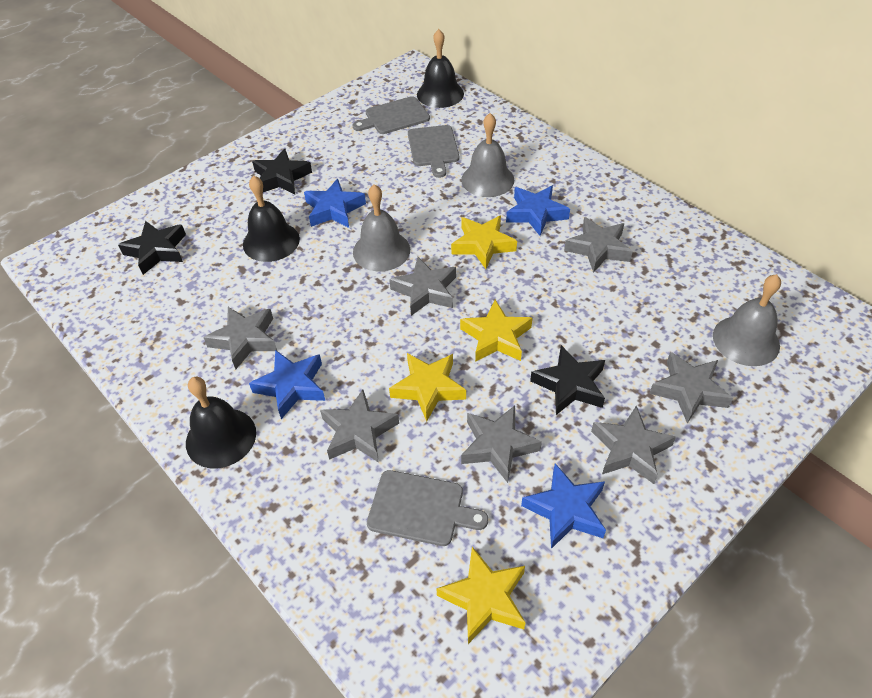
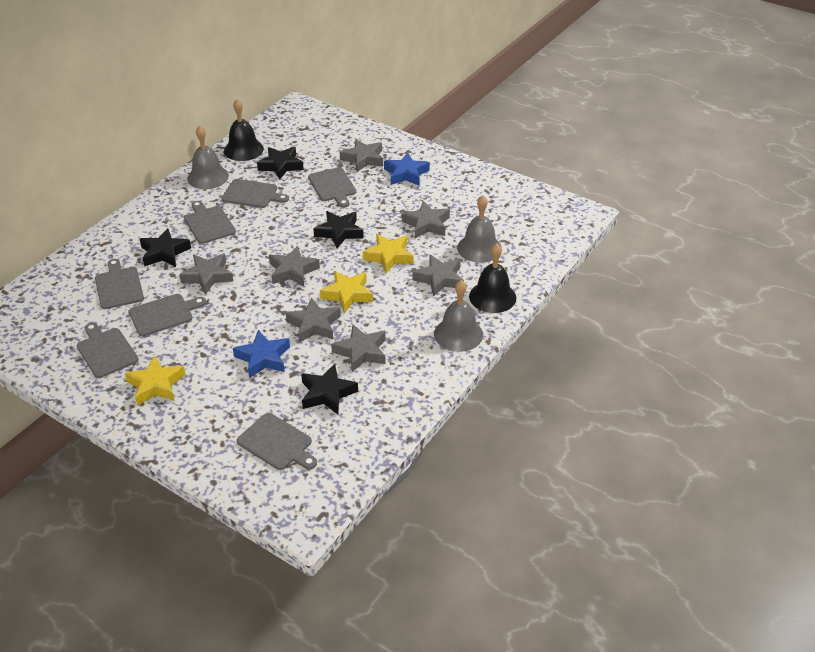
black bell: 3 -> 2
black star: 3 -> 4
blue star: 4 -> 2
grey cutting board: 3 -> 7
yellow star: 4 -> 3

